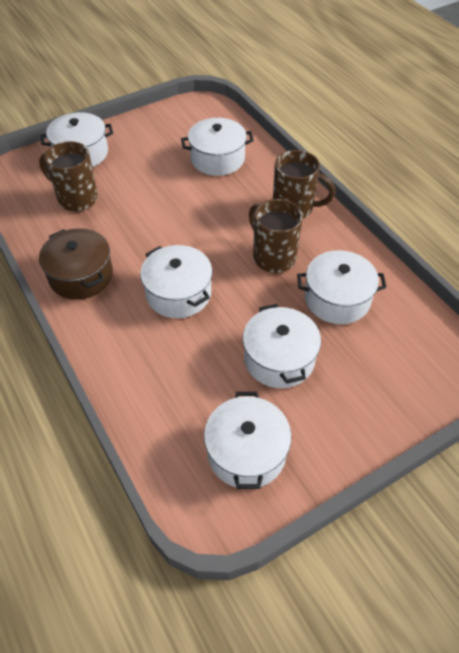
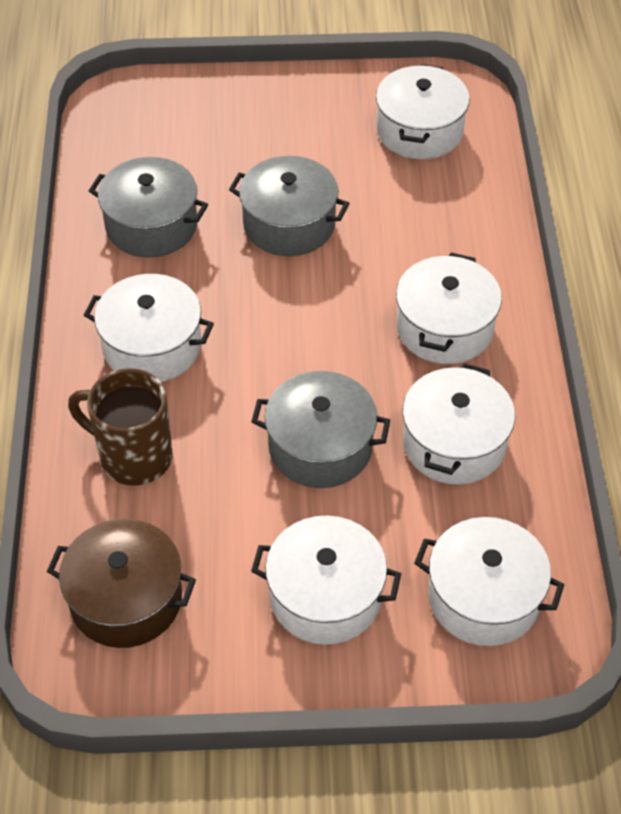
brown mug: 3 -> 1
grey pot: 0 -> 3

